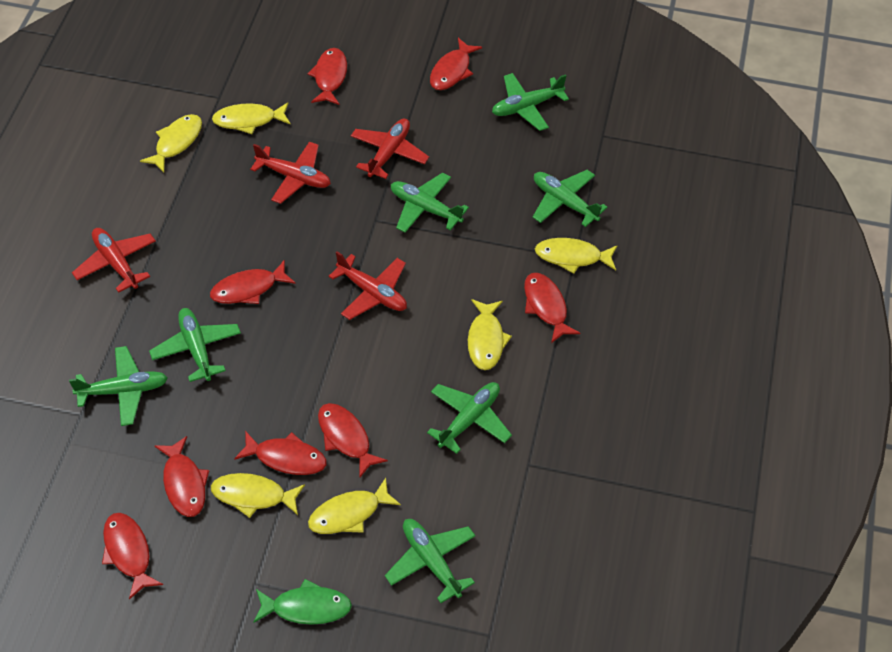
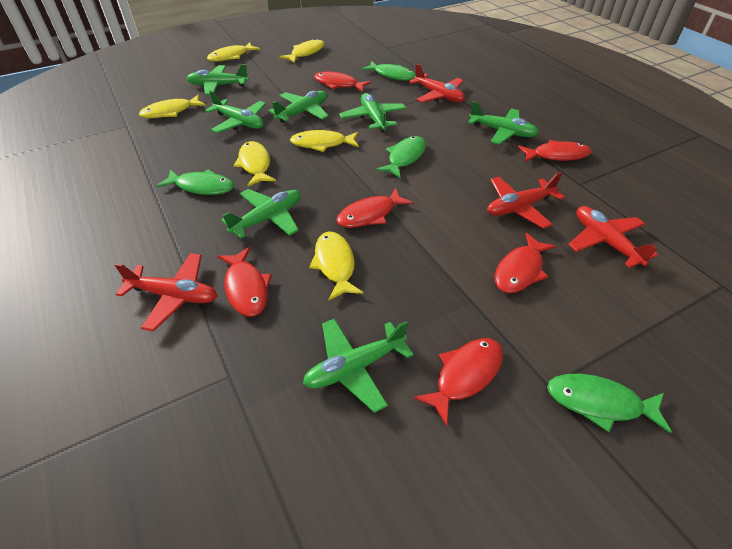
green fish: 1 -> 4
red fish: 8 -> 6

